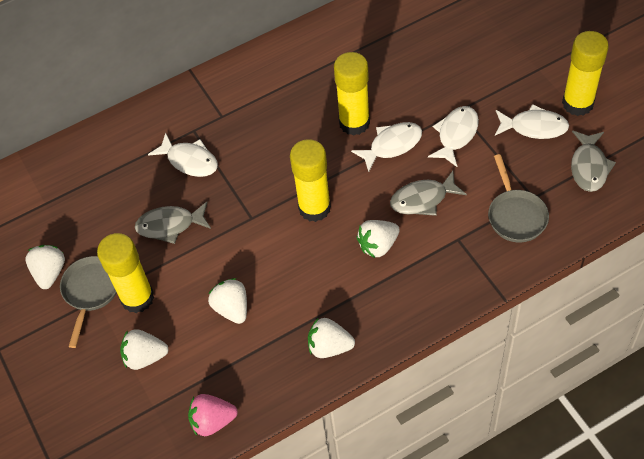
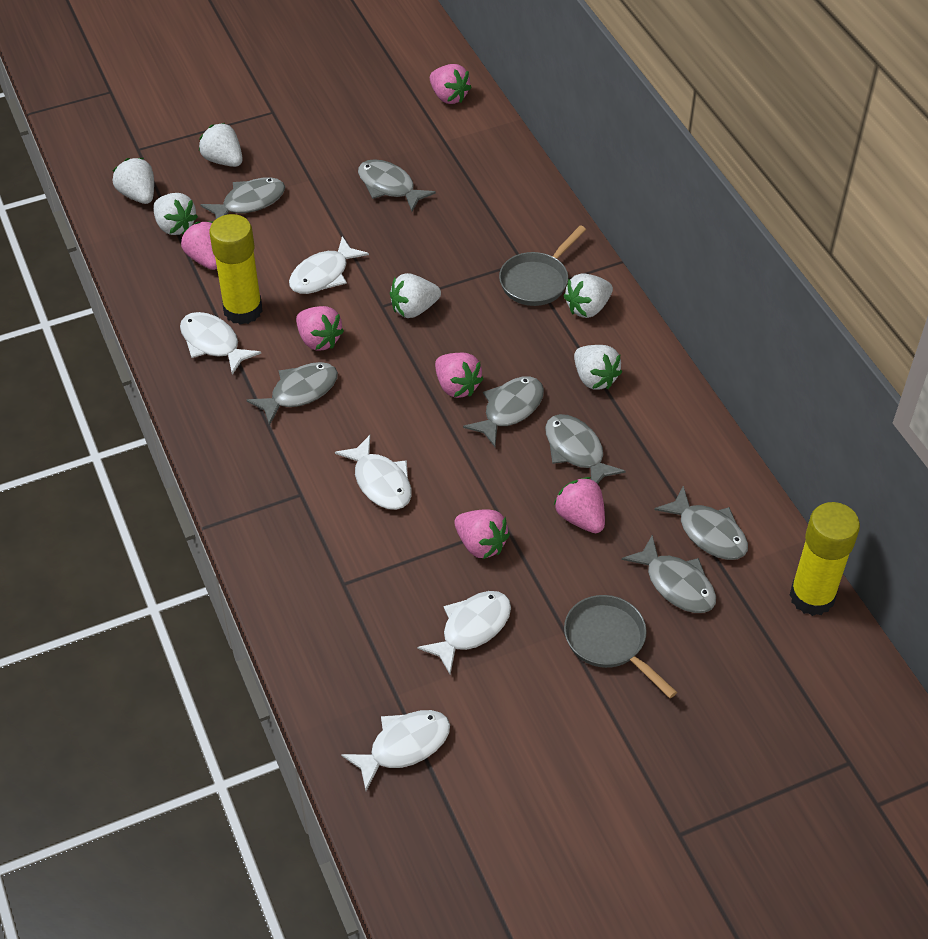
grey fish: 3 -> 7
pink strawberry: 1 -> 6
white fish: 4 -> 5
white strawberry: 5 -> 6
yellow glue stick: 4 -> 2

